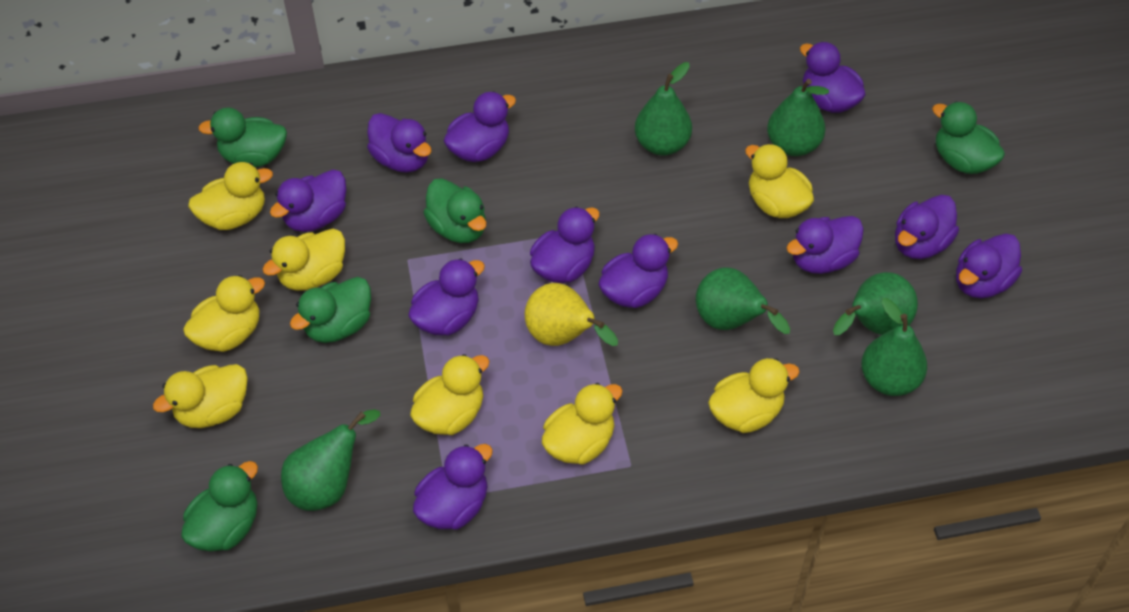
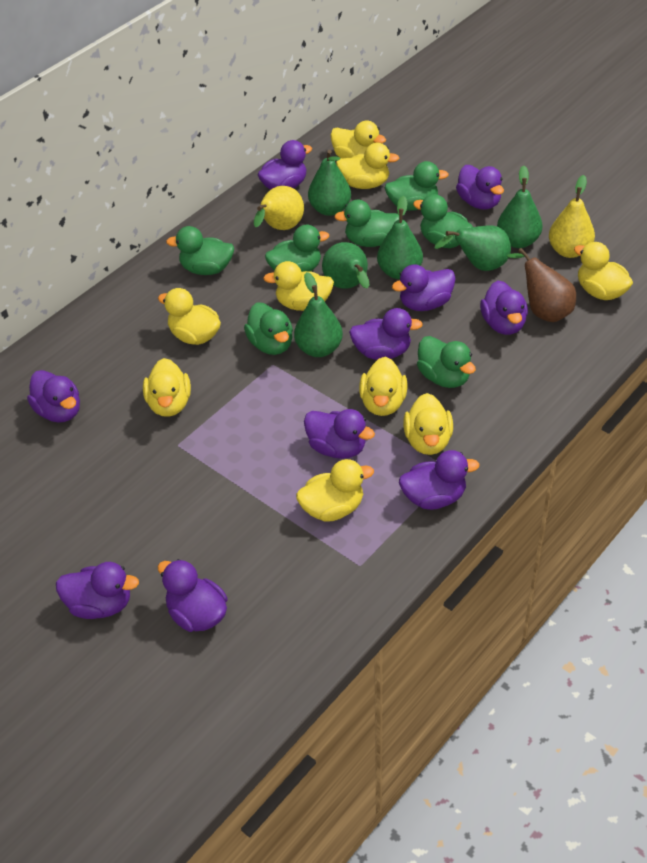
brown pear: 0 -> 1
green duck: 5 -> 7
purple duck: 11 -> 10
yellow duck: 8 -> 9
yellow pear: 1 -> 2

